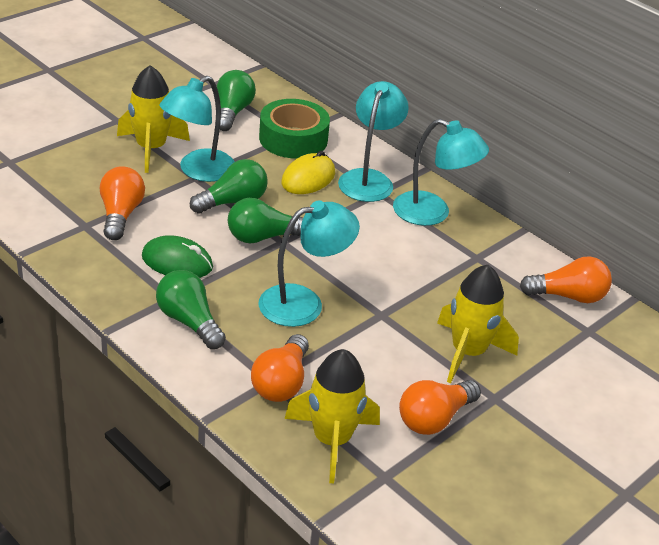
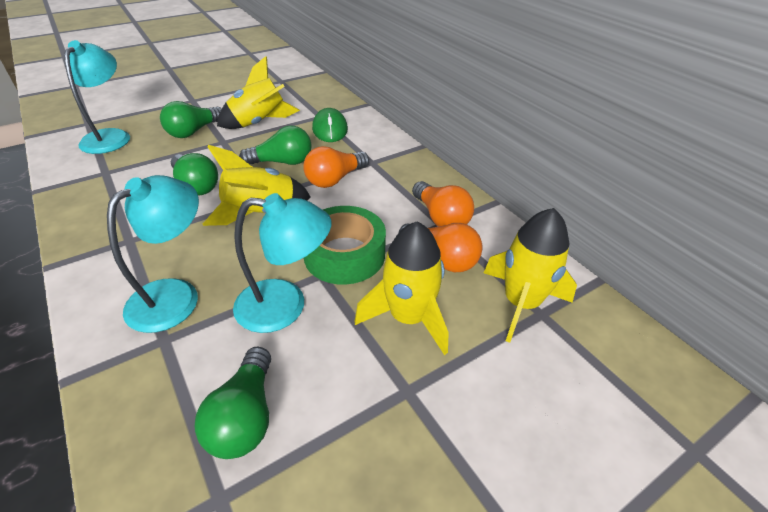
orange light bulb: 4 -> 3
turquoise lamp: 4 -> 3
yellow mouse: 1 -> 0
yellow rocket: 3 -> 4

